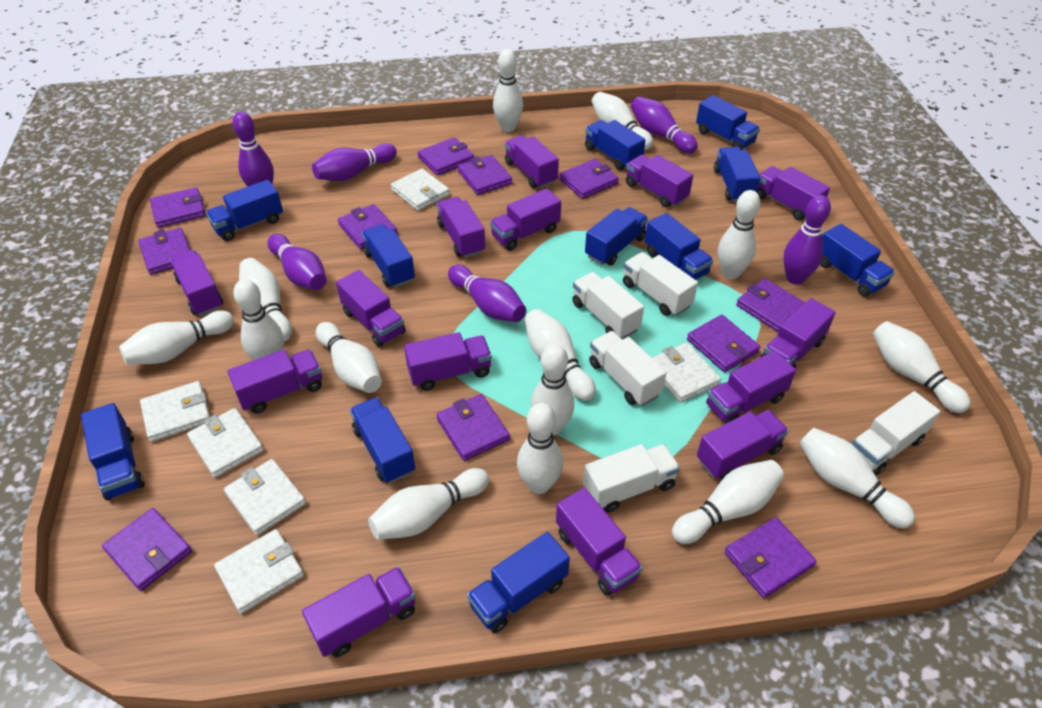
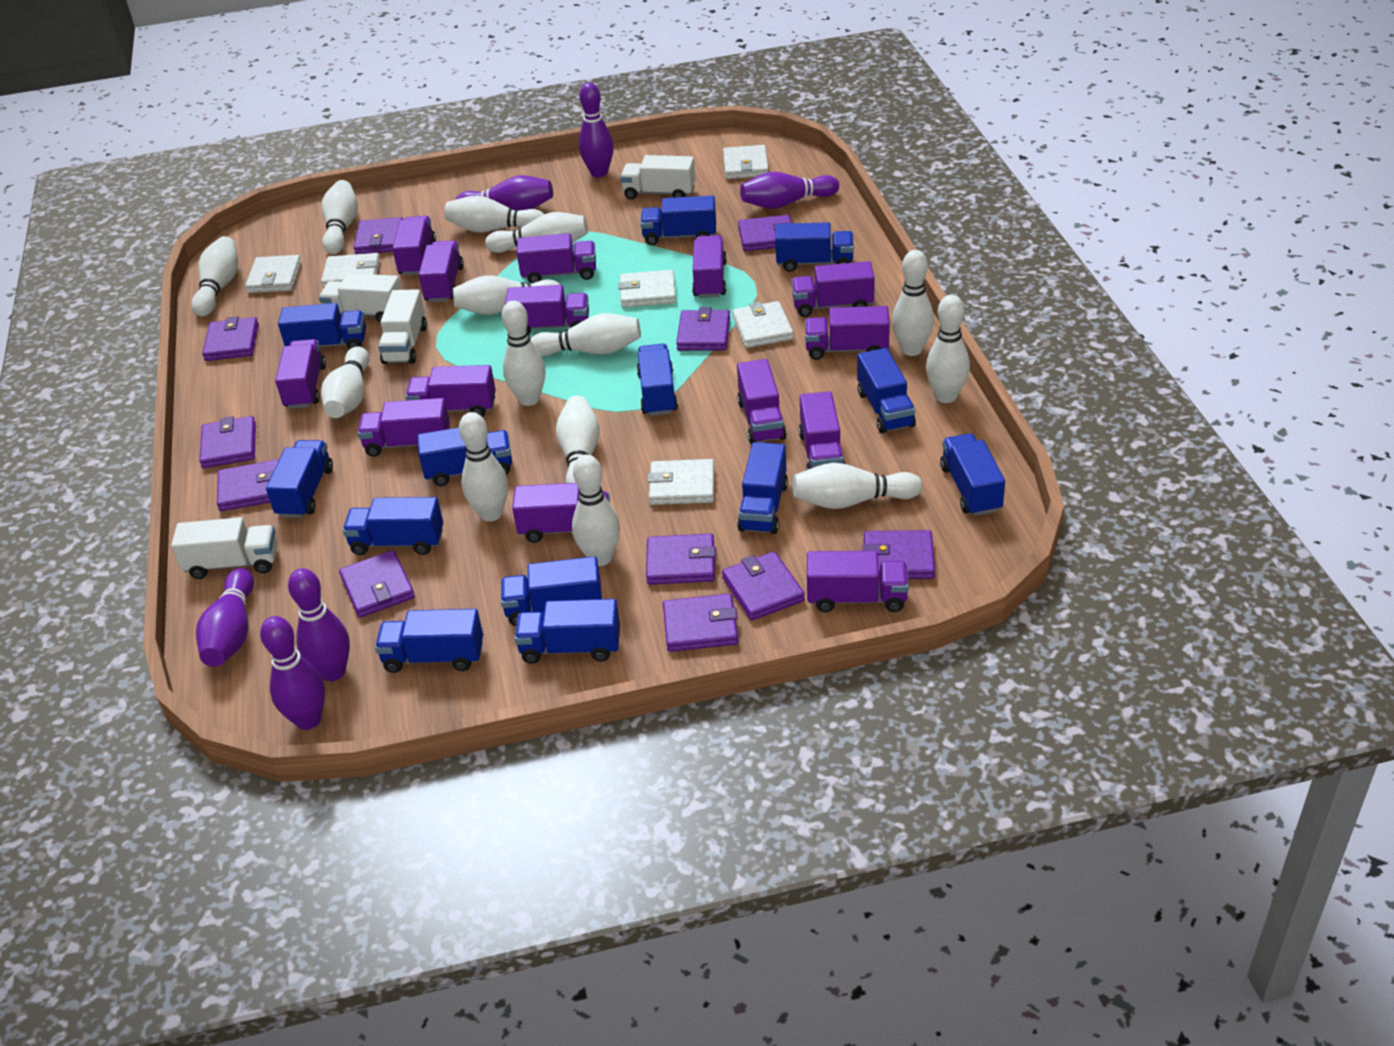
blue truck: 11 -> 13
white truck: 5 -> 4

